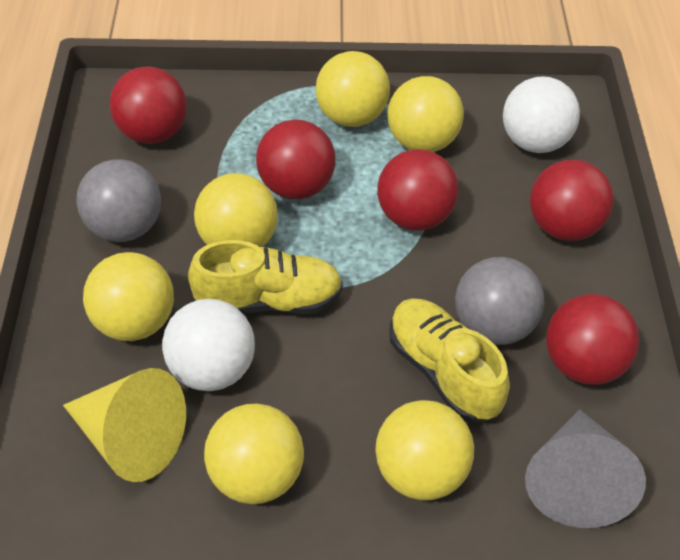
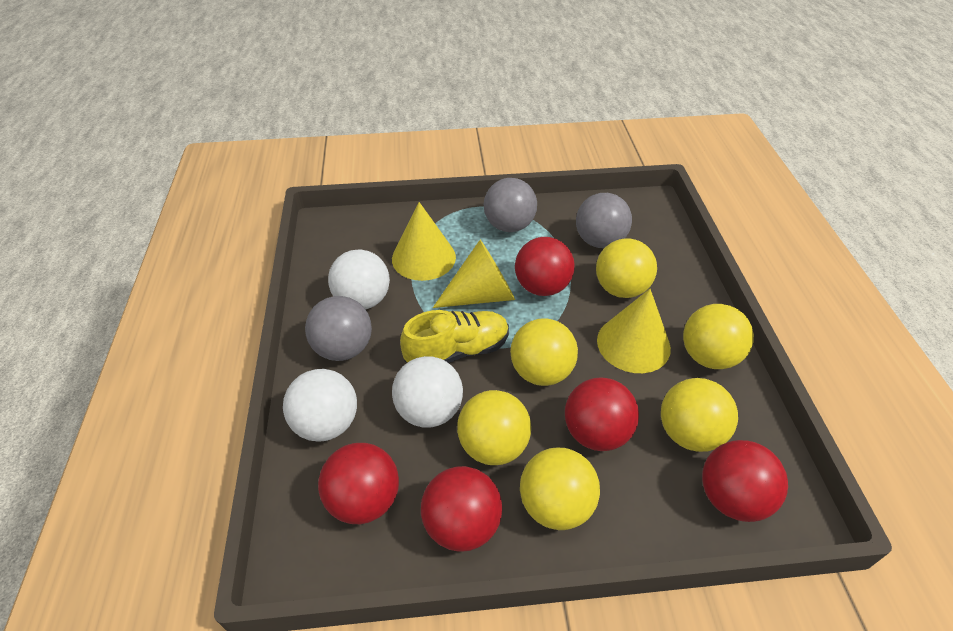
grey ball: 2 -> 3
grey cone: 1 -> 0
white ball: 2 -> 3
yellow cone: 1 -> 3
yellow shoe: 2 -> 1

